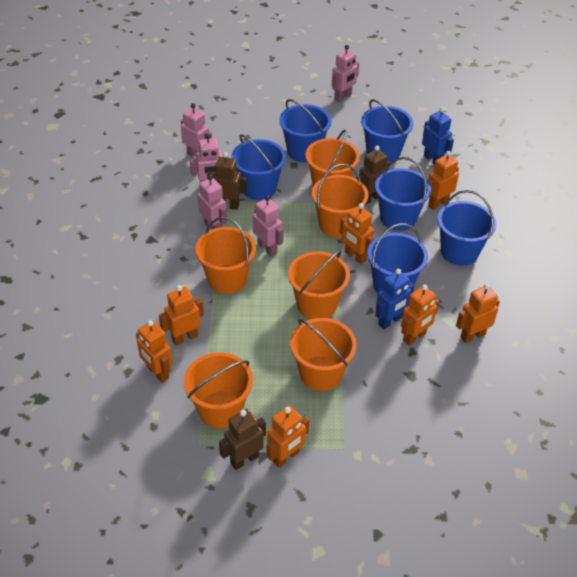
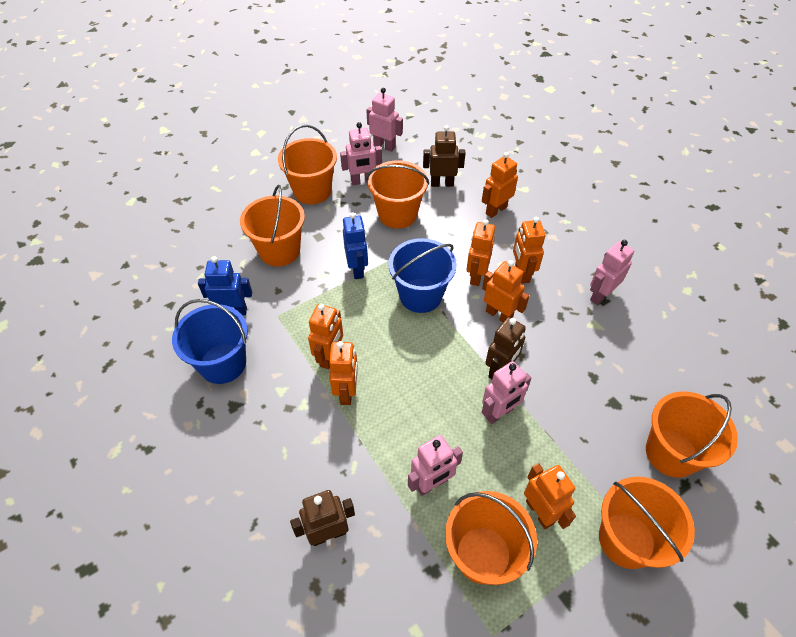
blue bucket: 6 -> 2

